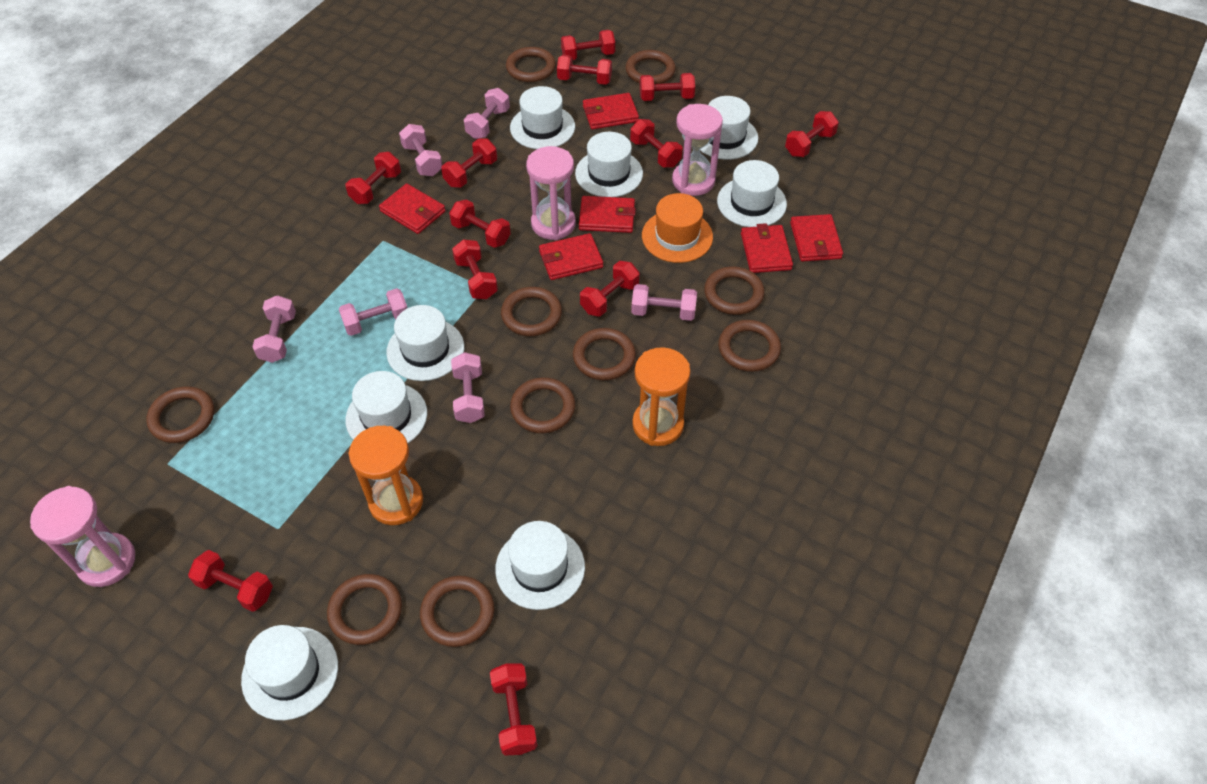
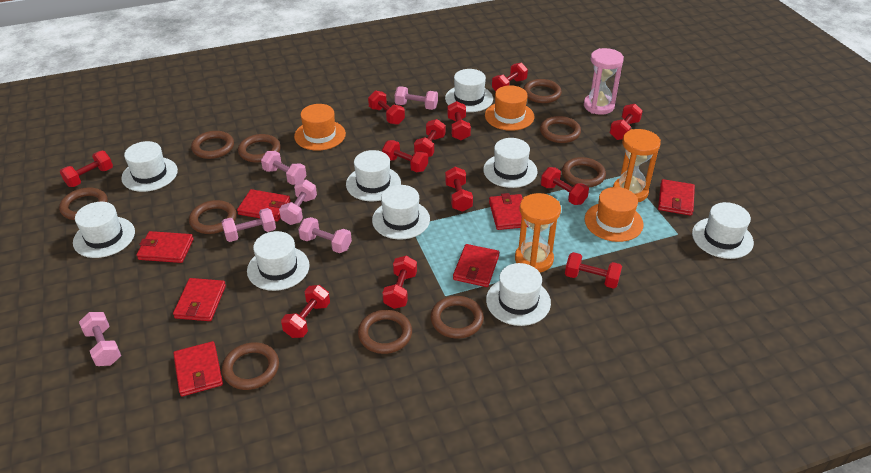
orange hat: 1 -> 3
pink hourglass: 3 -> 1
red wallet: 6 -> 7
white hat: 8 -> 9

